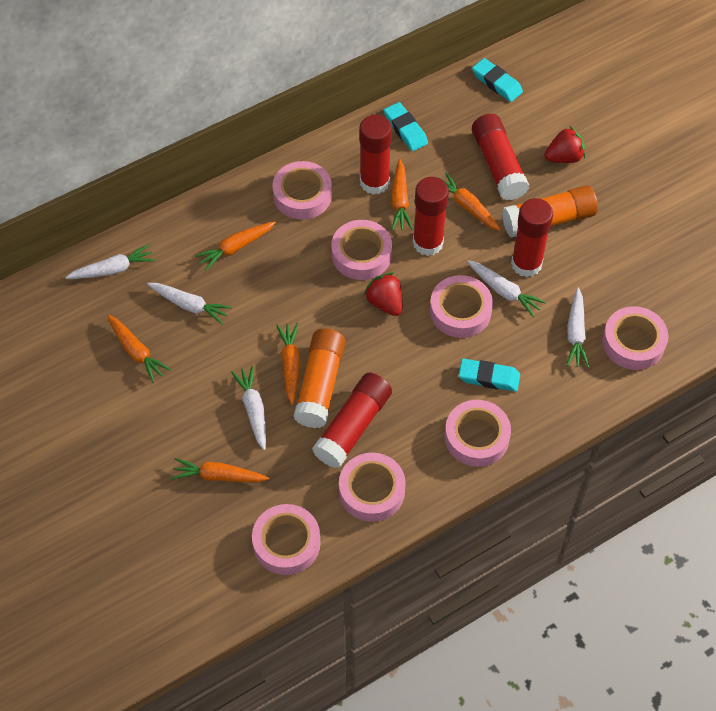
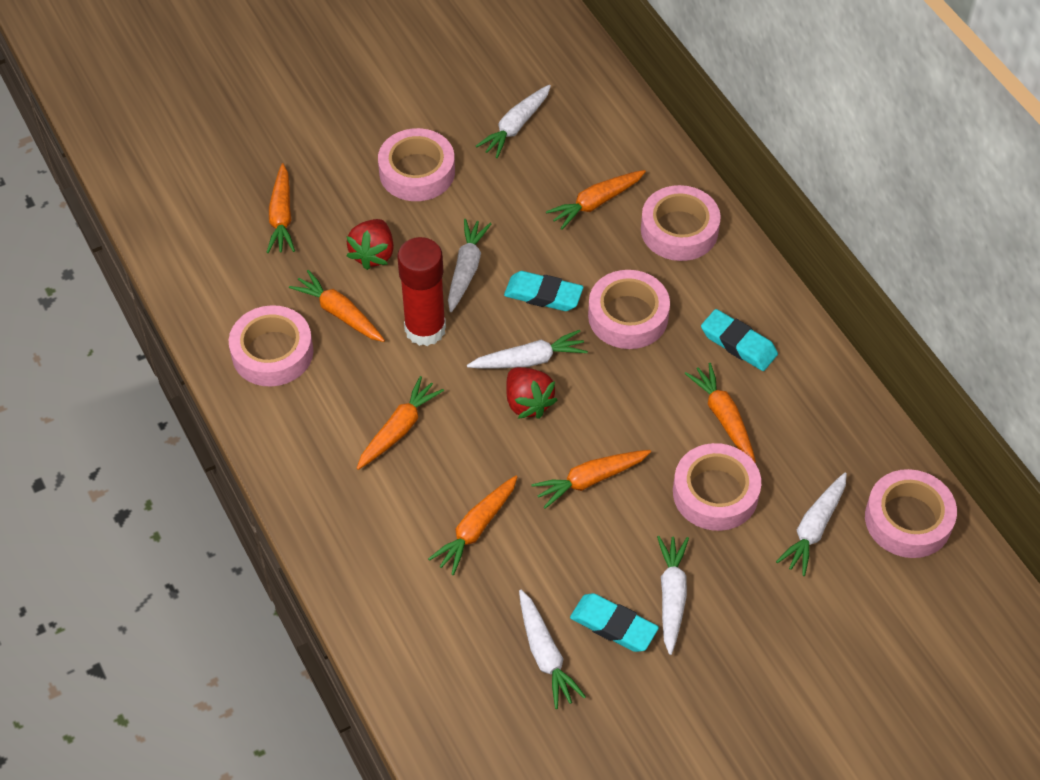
orange carrot: 6 -> 7
orange glue stick: 2 -> 0
pink tape: 7 -> 6
red glue stick: 5 -> 1
white carrot: 5 -> 6

